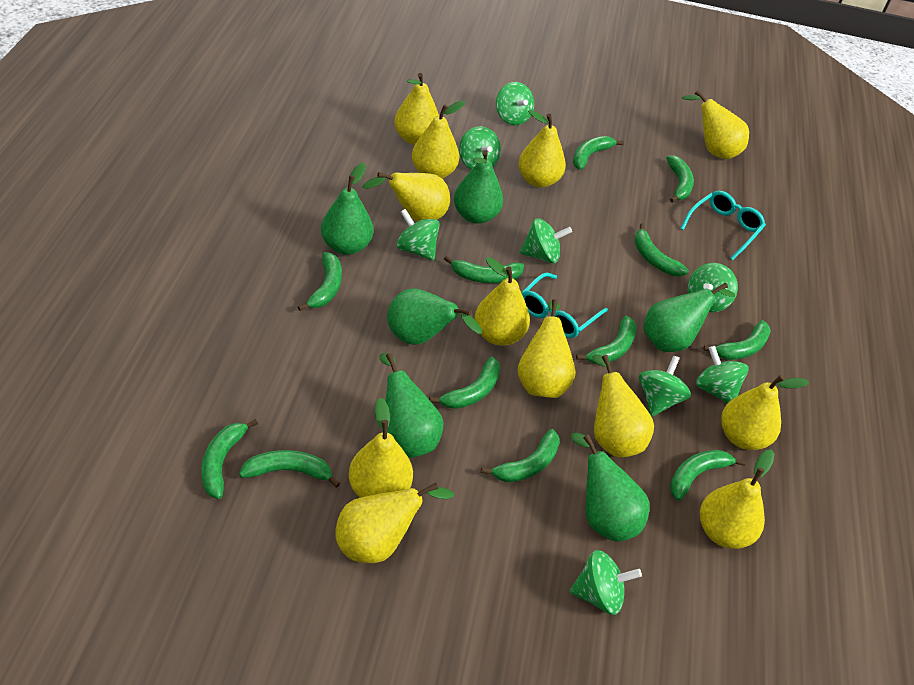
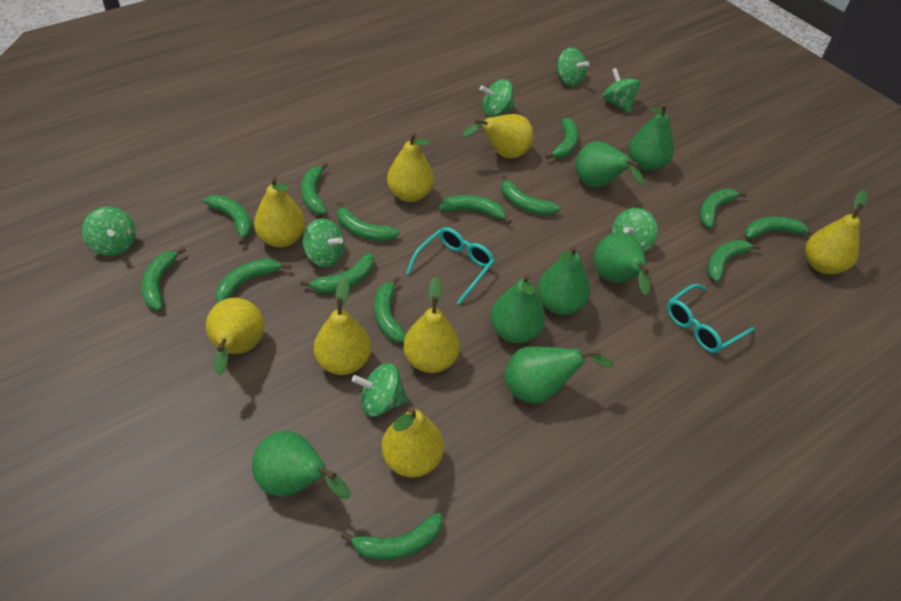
green banana: 12 -> 14
green pear: 6 -> 7
green spinning top: 8 -> 7
yellow pear: 12 -> 8

